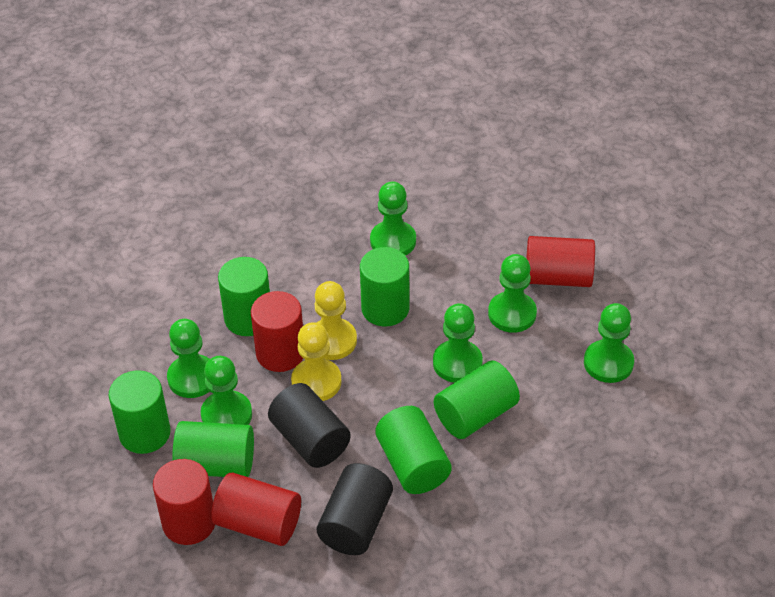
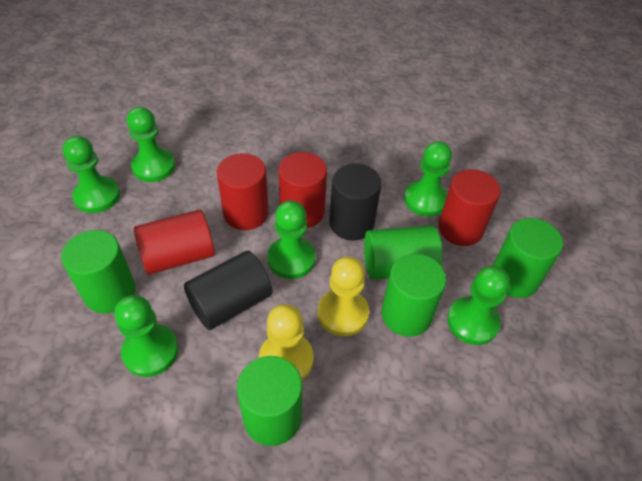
green cylinder: 6 -> 5

